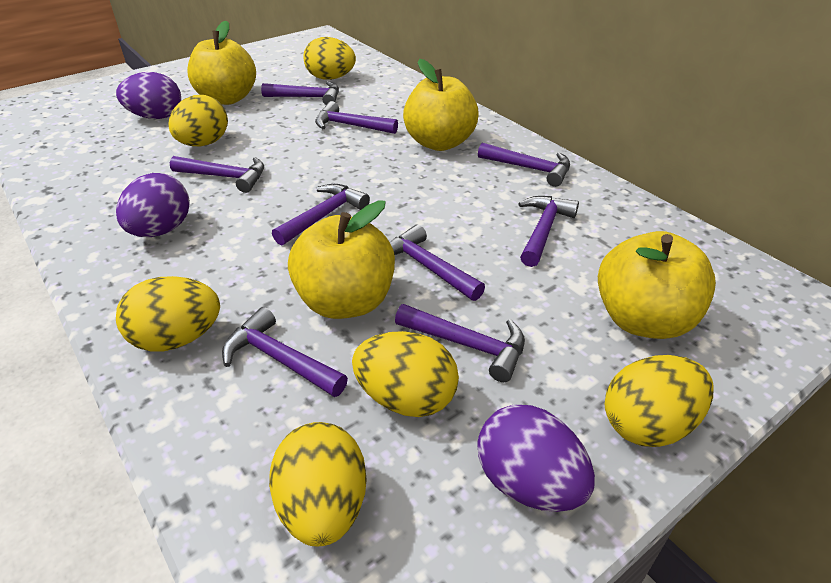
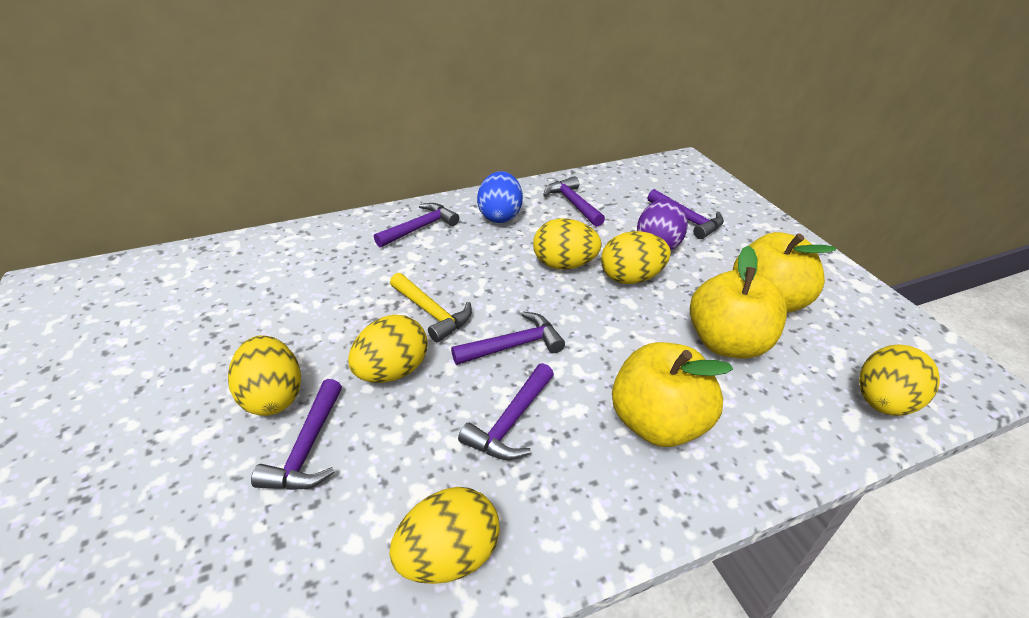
blue egg: 0 -> 1
purple egg: 3 -> 1
purple hammer: 9 -> 6
yellow apple: 4 -> 3
yellow hammer: 0 -> 1

